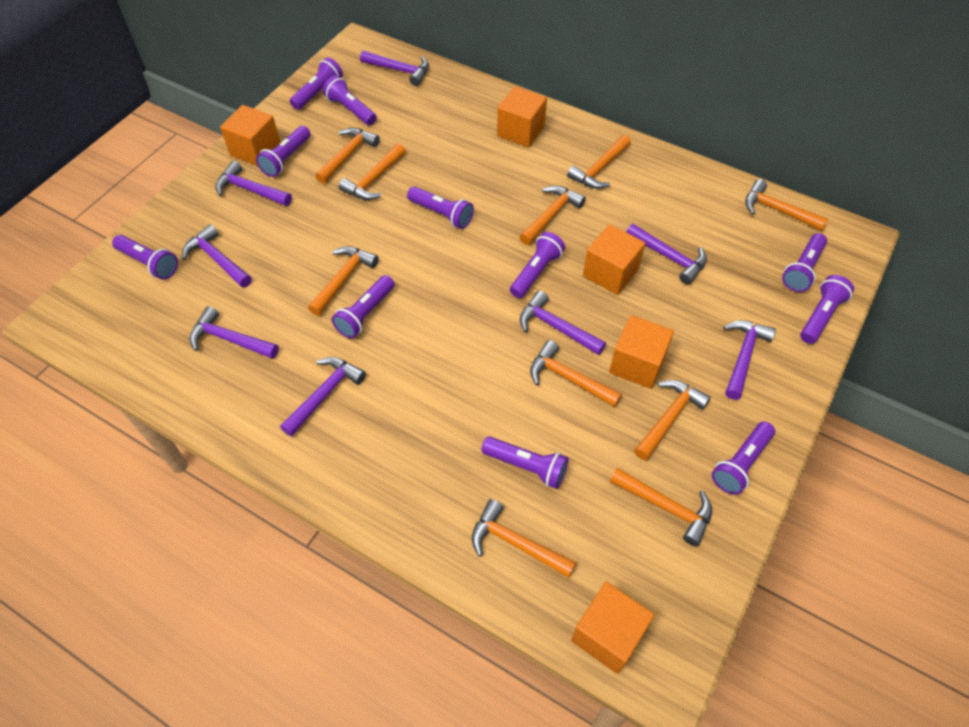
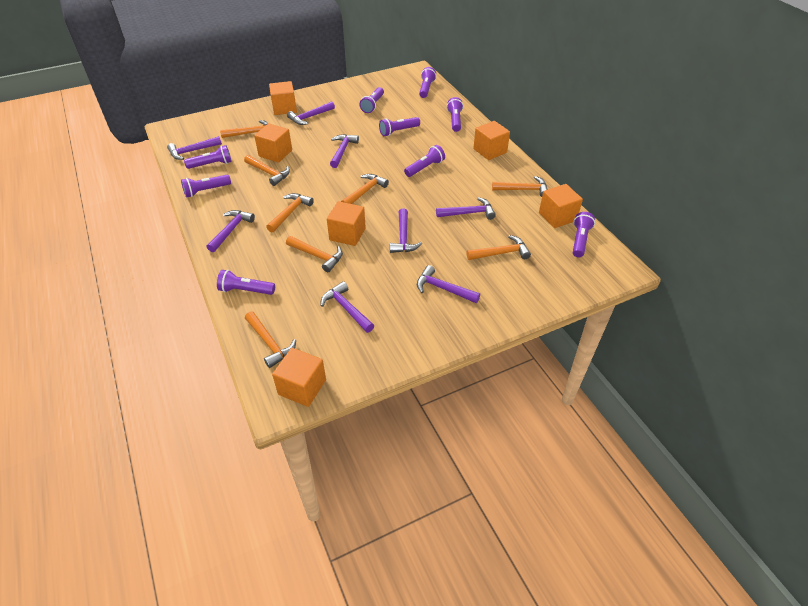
orange cube: 5 -> 6
orange hammer: 10 -> 8
purple flashlight: 11 -> 9

